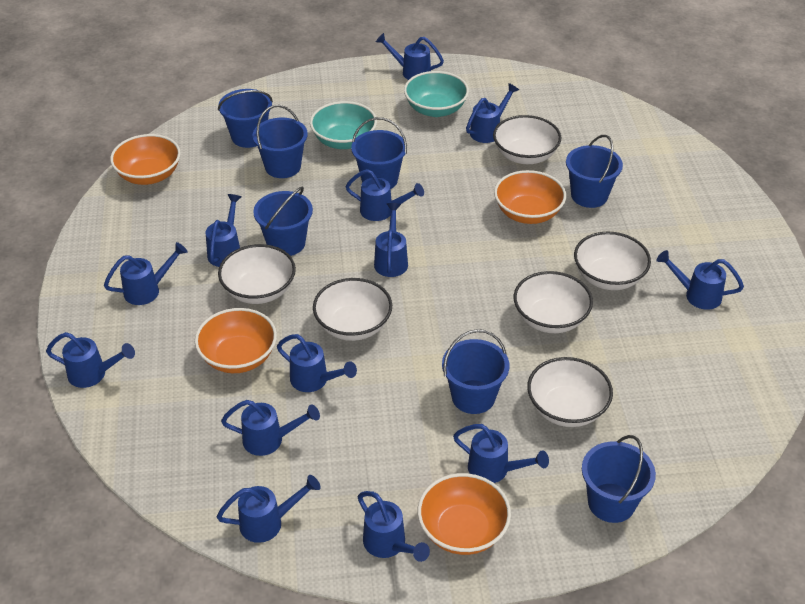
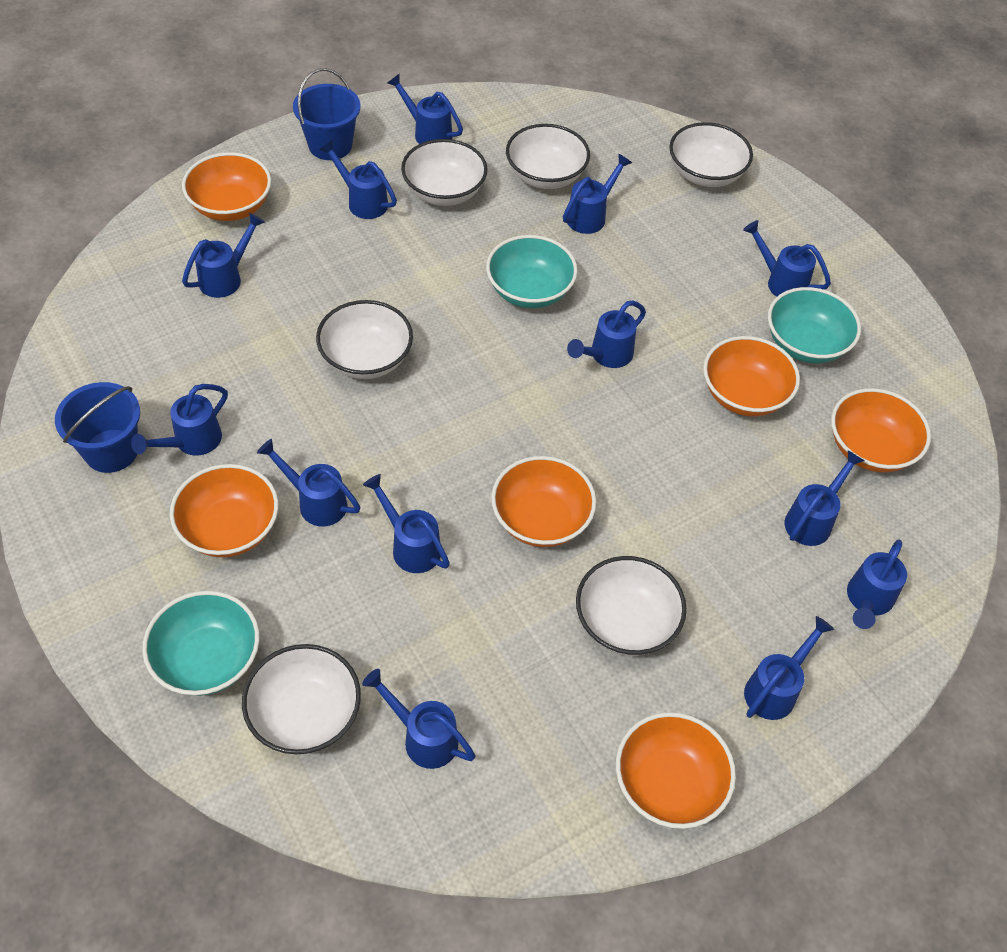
blue bucket: 7 -> 2
orange bowl: 4 -> 6
turquoise bowl: 2 -> 3

